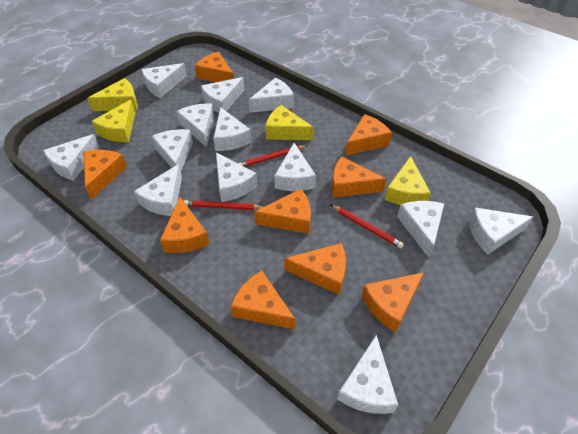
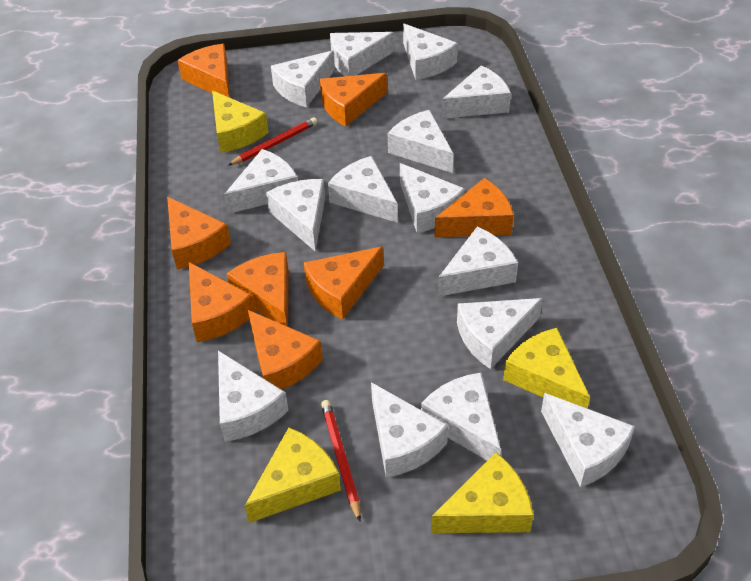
orange cheese: 9 -> 8
red pencil: 3 -> 2
white cheese: 13 -> 15

